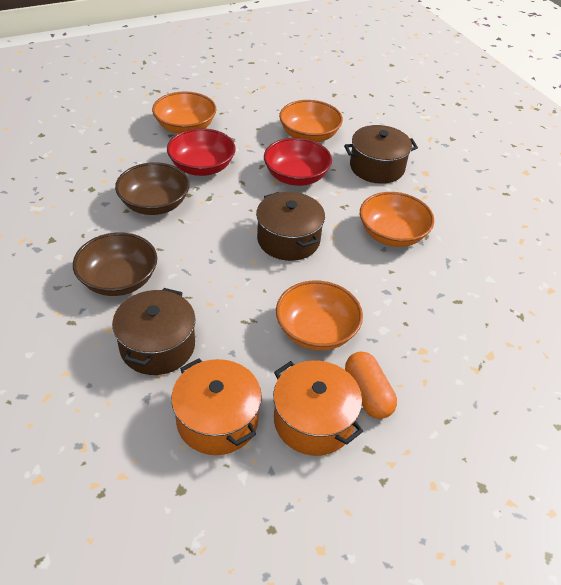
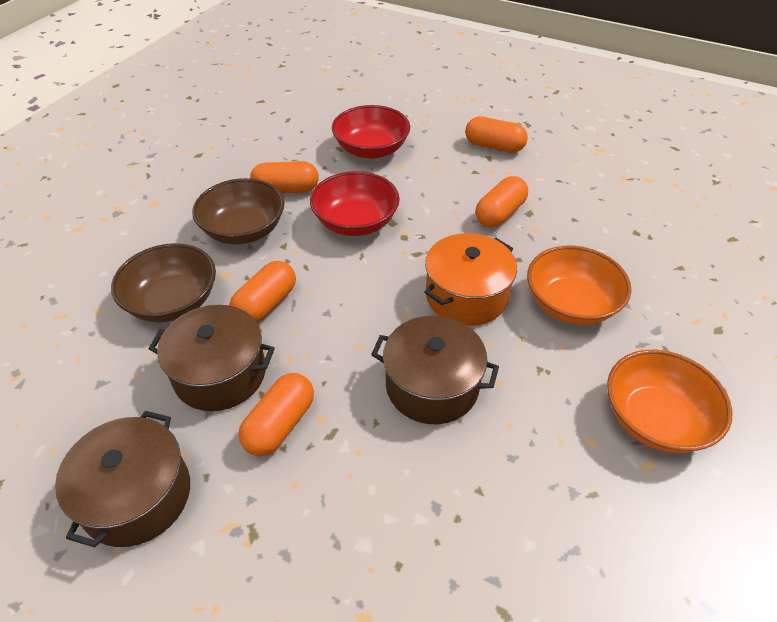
orange bowl: 4 -> 2
orange capsule: 1 -> 5
orange pot: 2 -> 1

